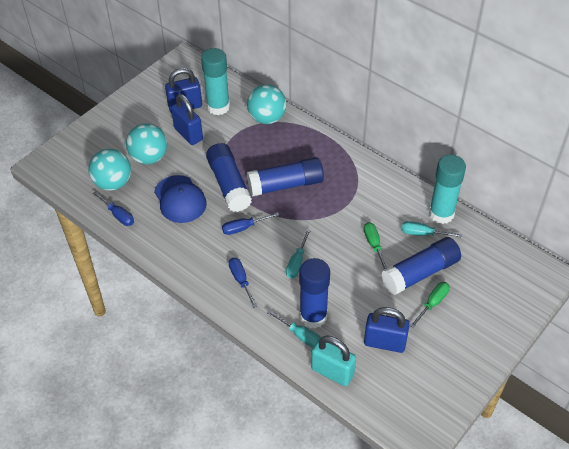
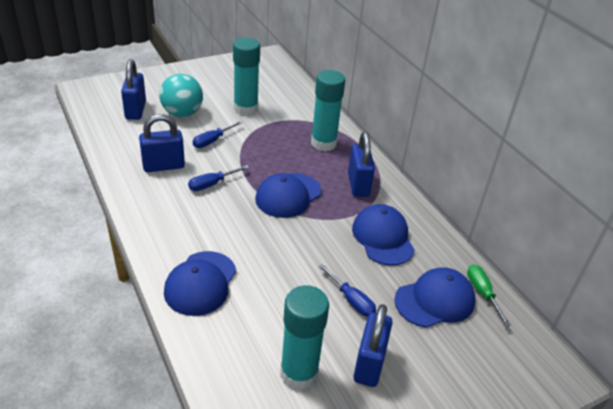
blue cap: 1 -> 4
blue glue stick: 4 -> 0
blue padlock: 3 -> 4
green screwdriver: 2 -> 1
turquoise ball: 3 -> 1
turquoise glue stick: 2 -> 3
turquoise padlock: 1 -> 0
turquoise screwdriver: 3 -> 0

